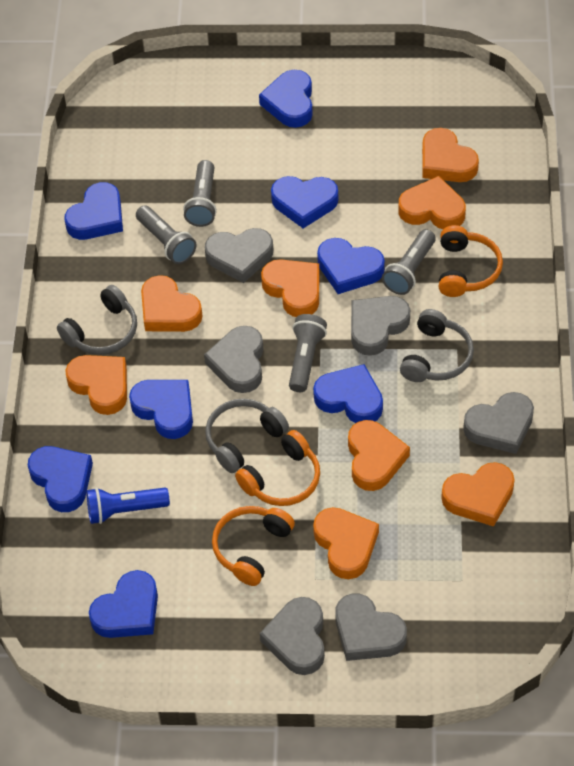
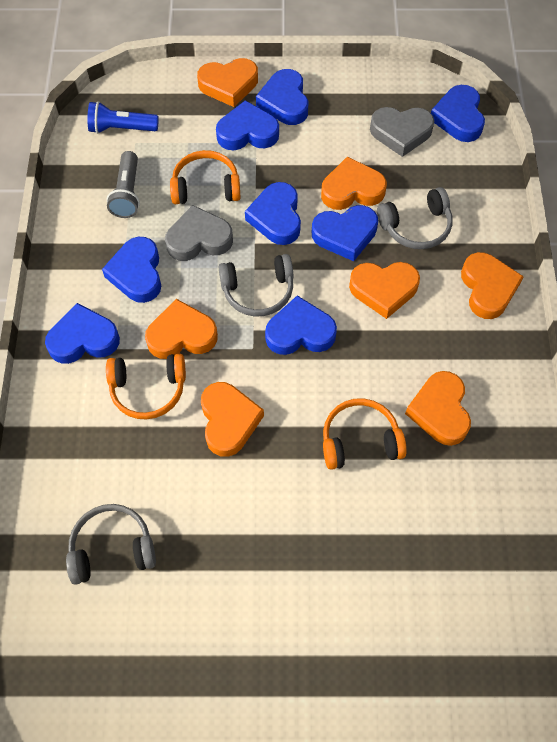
grey flashlight: 4 -> 1
grey heart: 6 -> 2
orange heart: 8 -> 7

